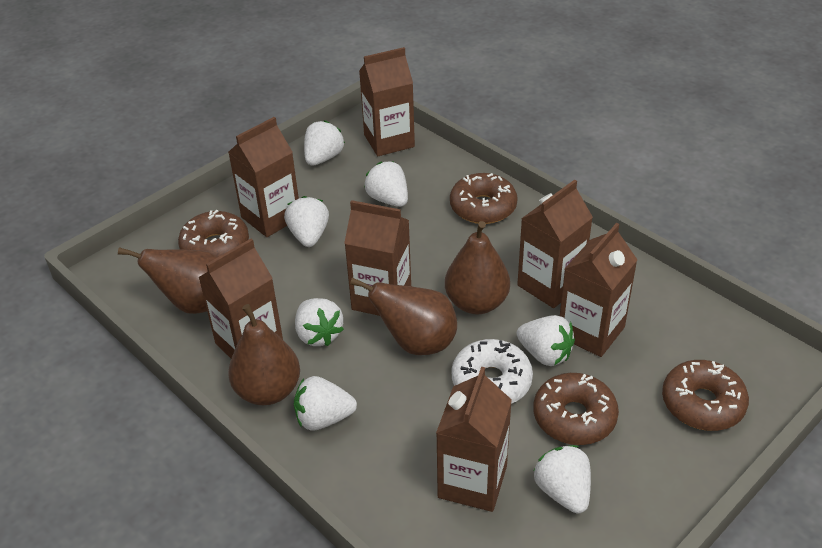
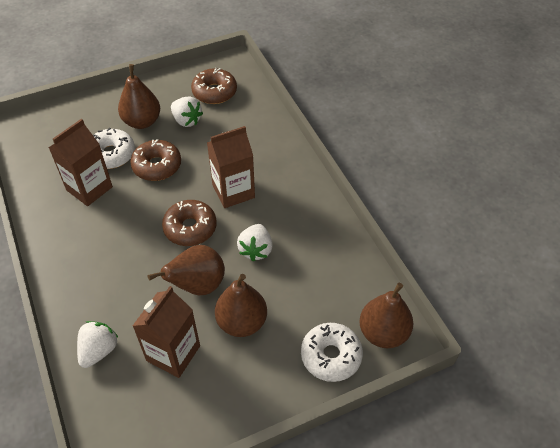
brown carton: 7 -> 3
brown donut: 4 -> 3
white donut: 1 -> 2
white strawberry: 7 -> 3

